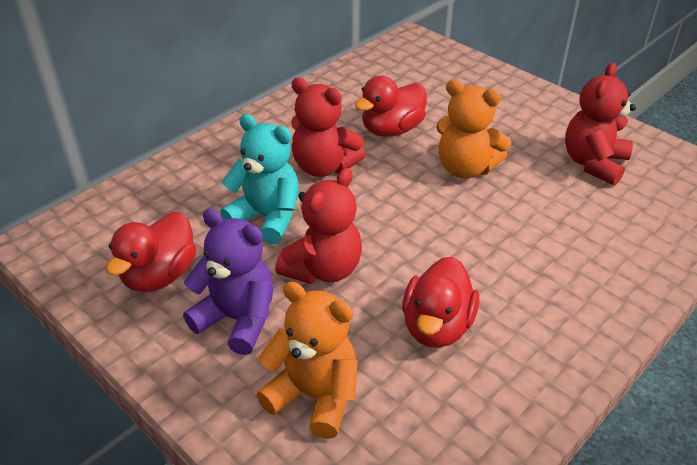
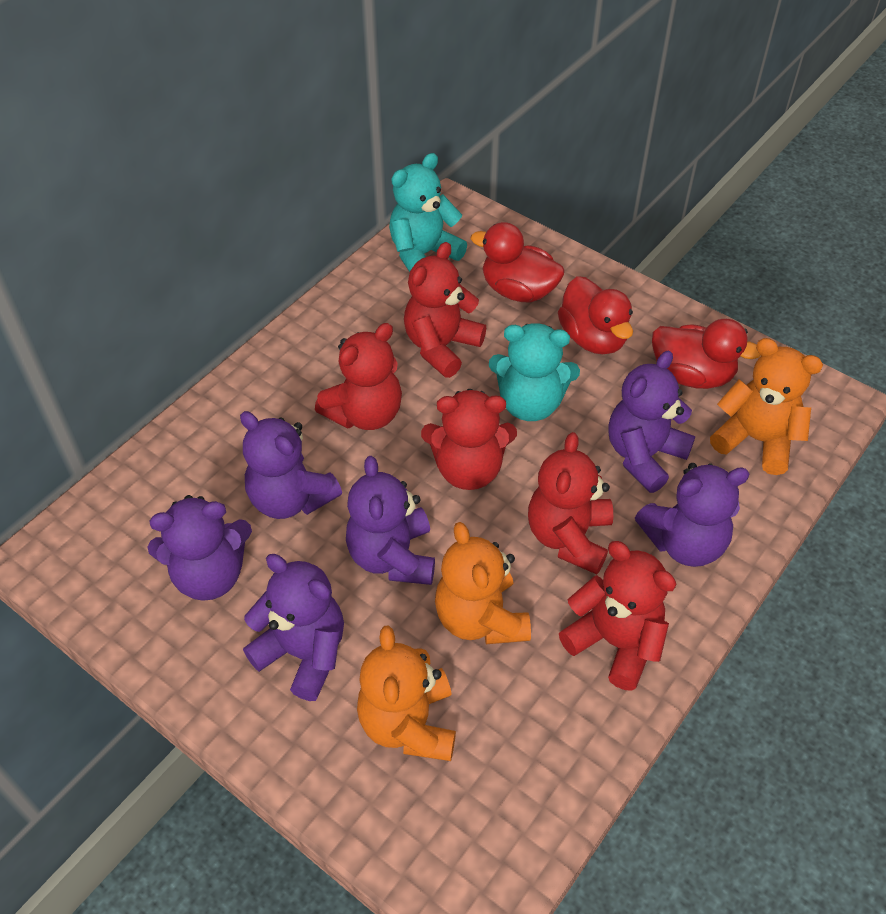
orange teddy bear: 2 -> 3
purple teddy bear: 1 -> 6
red teddy bear: 3 -> 5
turquoise teddy bear: 1 -> 2

